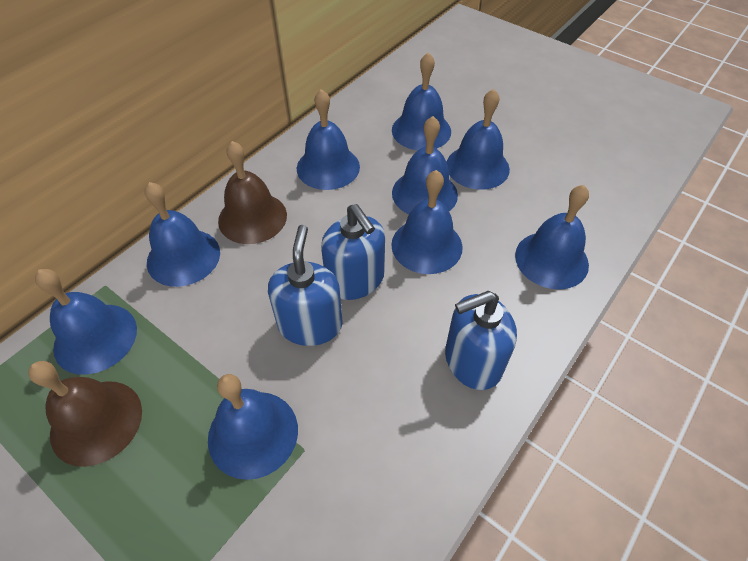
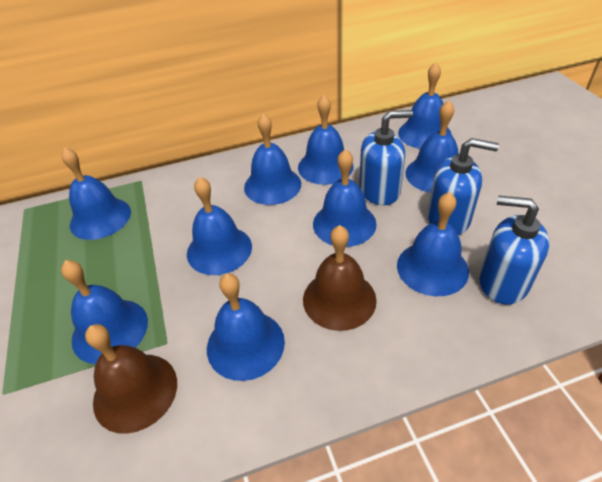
blue bell: 9 -> 10

